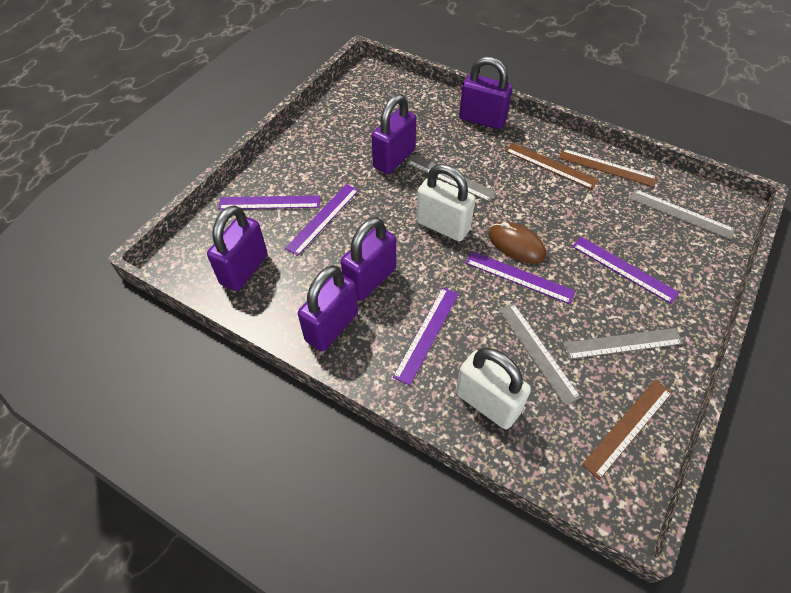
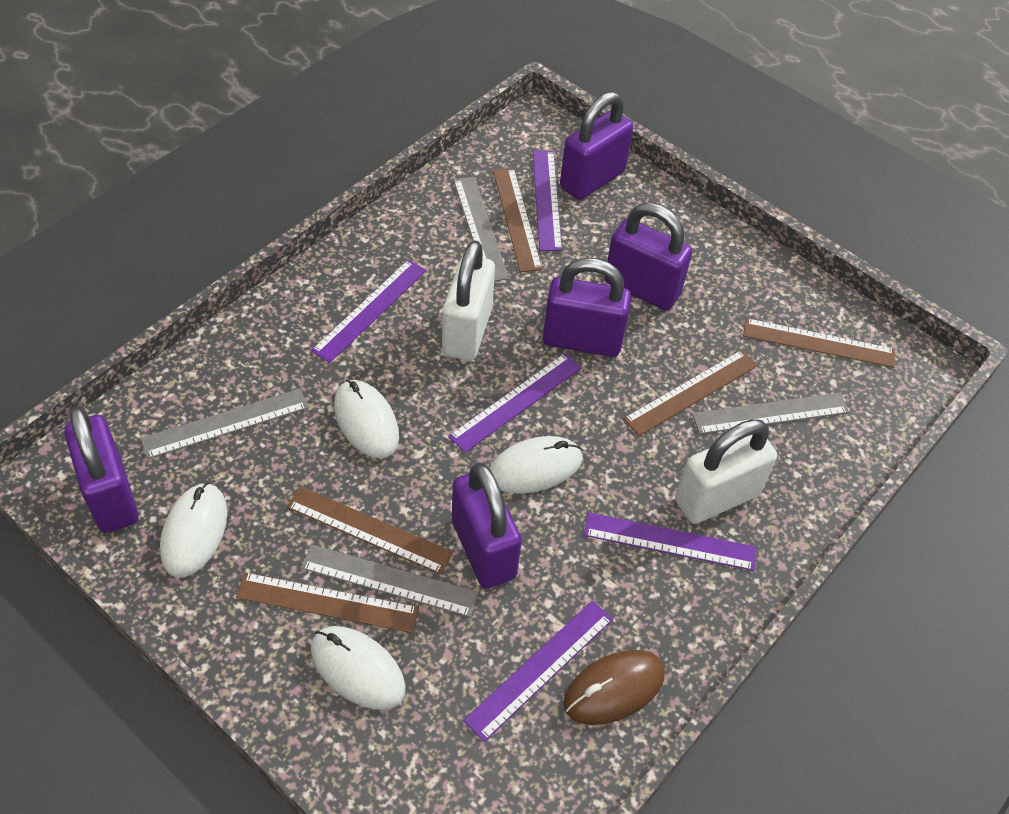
brown ruler: 3 -> 5
white mouse: 0 -> 4

